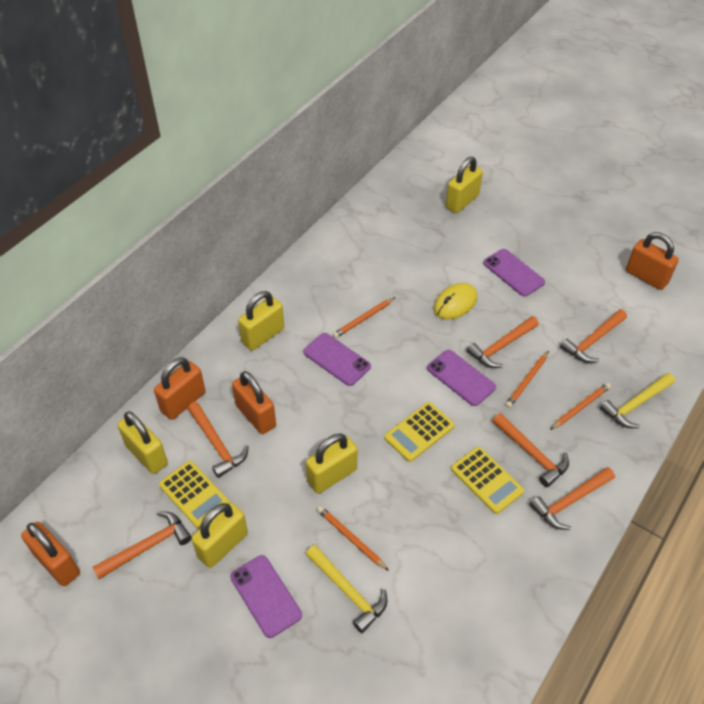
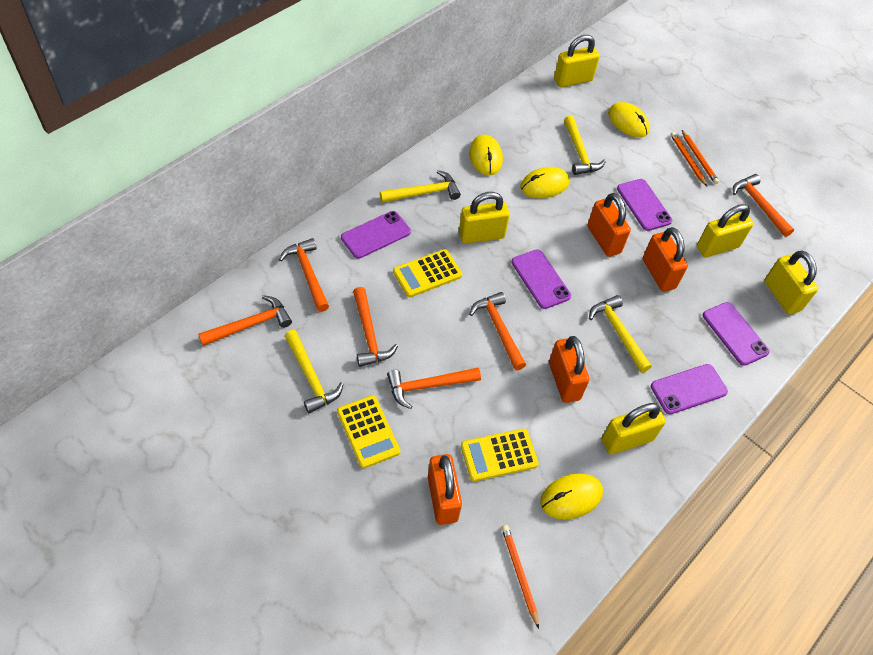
orange pencil: 4 -> 3
purple phone: 4 -> 5
yellow hammer: 2 -> 4
yellow mouse: 1 -> 4

